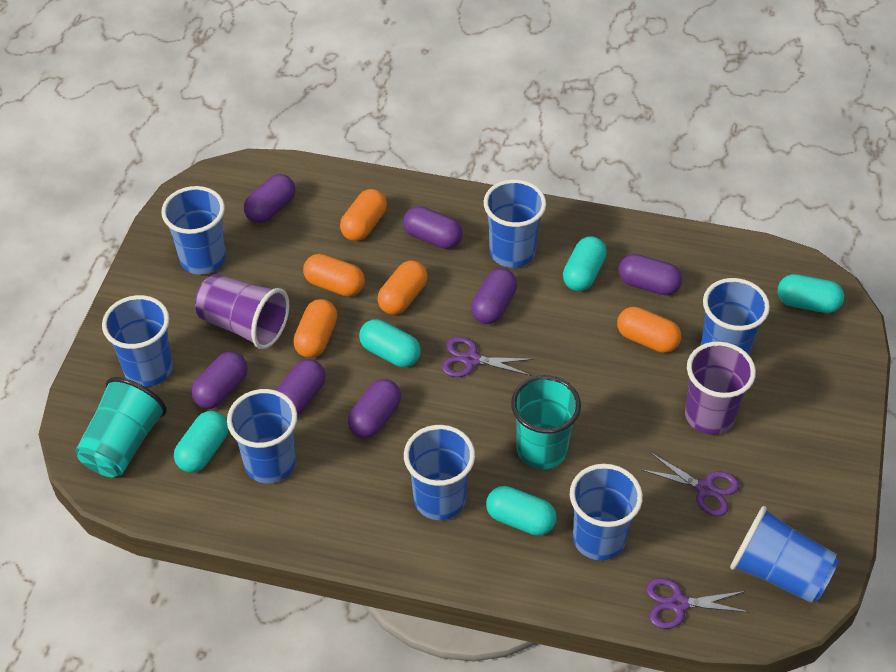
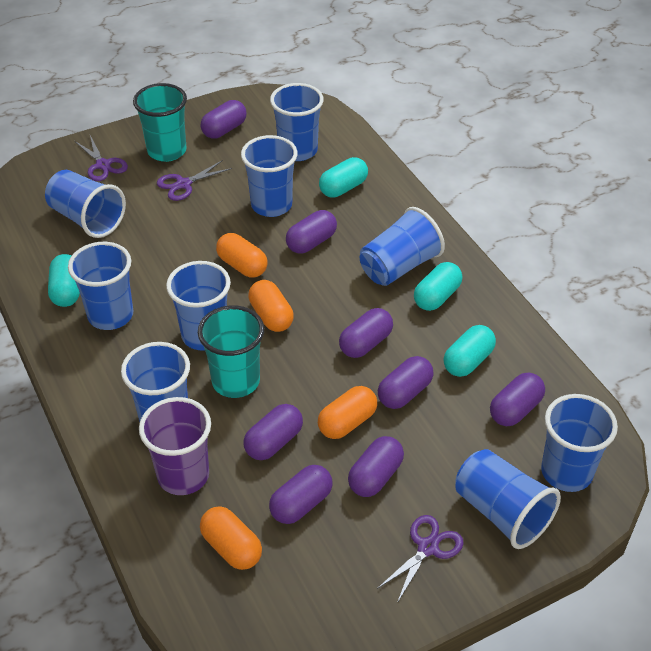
blue cup: 8 -> 9
orange capsule: 5 -> 4
purple capsule: 7 -> 8
purple cup: 2 -> 1
turquoise capsule: 5 -> 4

